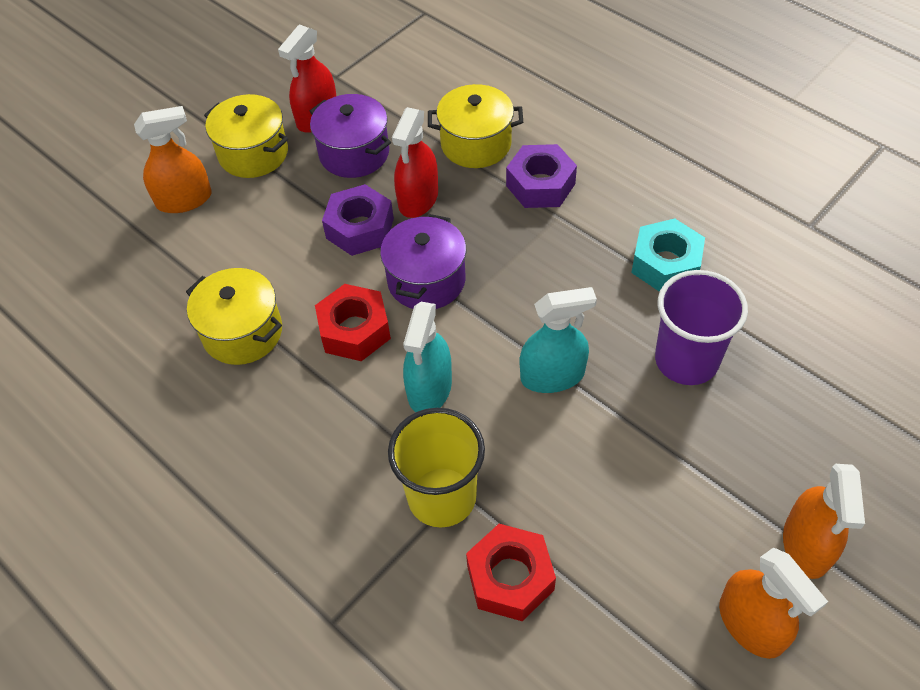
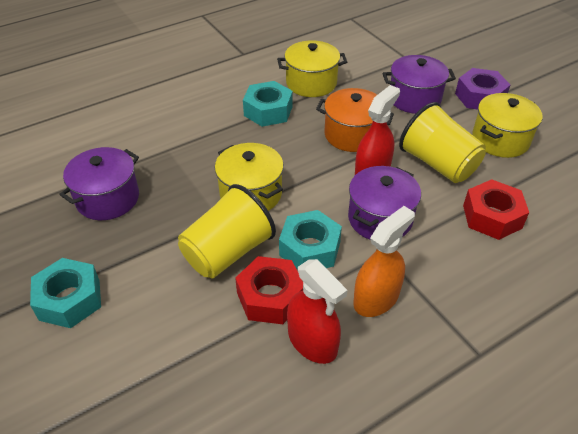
orange pot: 0 -> 1
orange spray bottle: 3 -> 1
purple cup: 1 -> 0
purple nut: 2 -> 1
purple pot: 2 -> 3
turquoise nut: 1 -> 3
turquoise spray bottle: 2 -> 0
yellow cup: 1 -> 2

